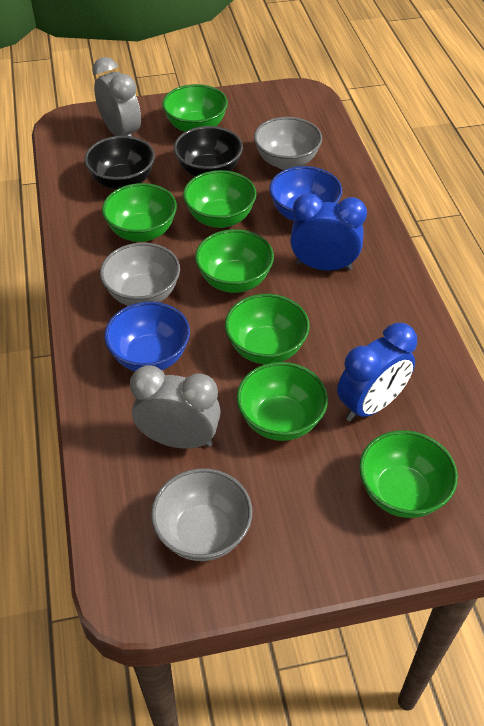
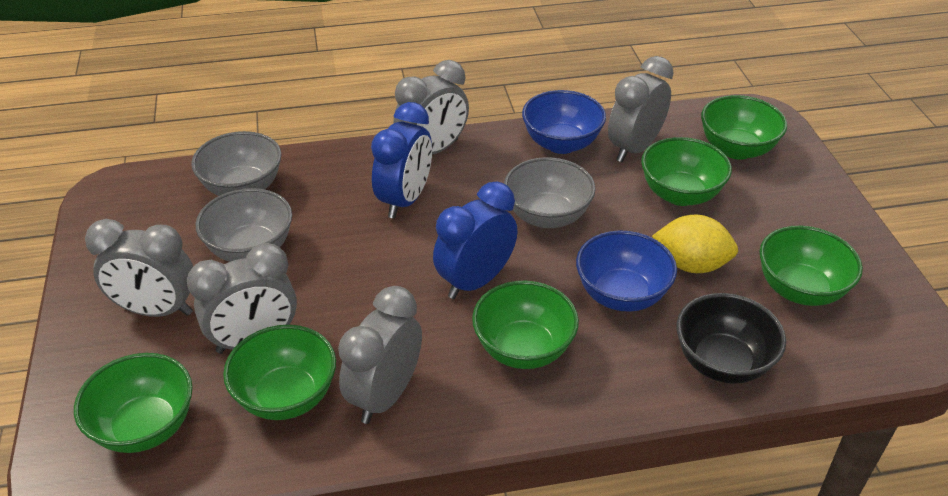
black bowl: 2 -> 1
green bowl: 7 -> 6
grey clock: 2 -> 5
yellow lemon: 0 -> 1

